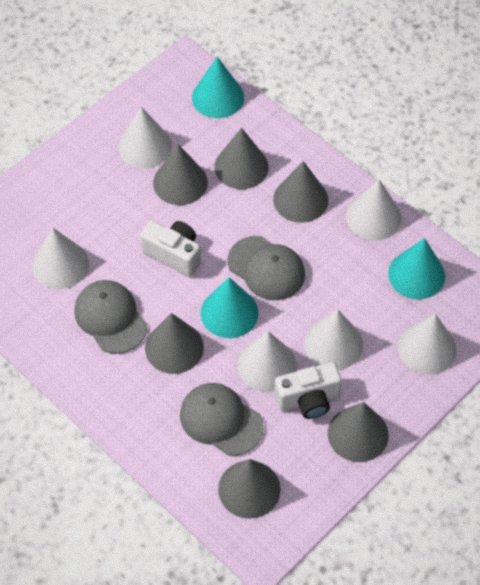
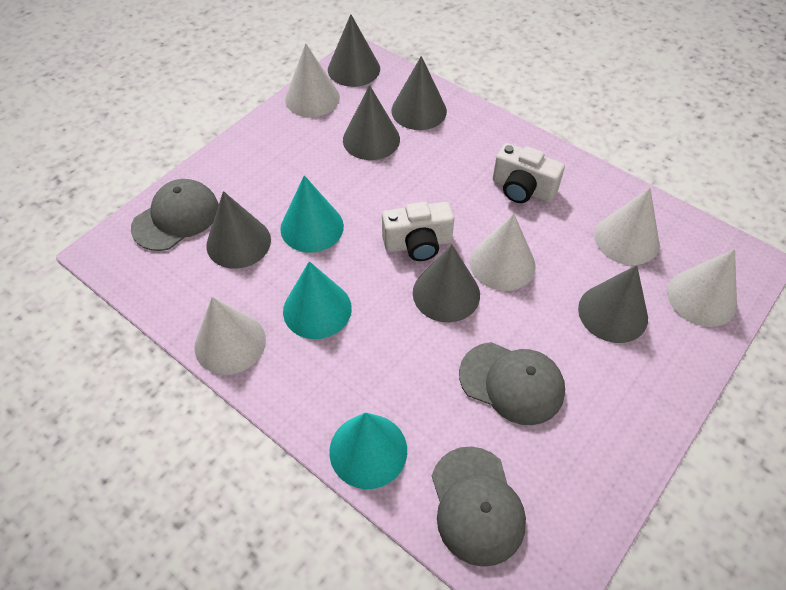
white cone: 6 -> 5

